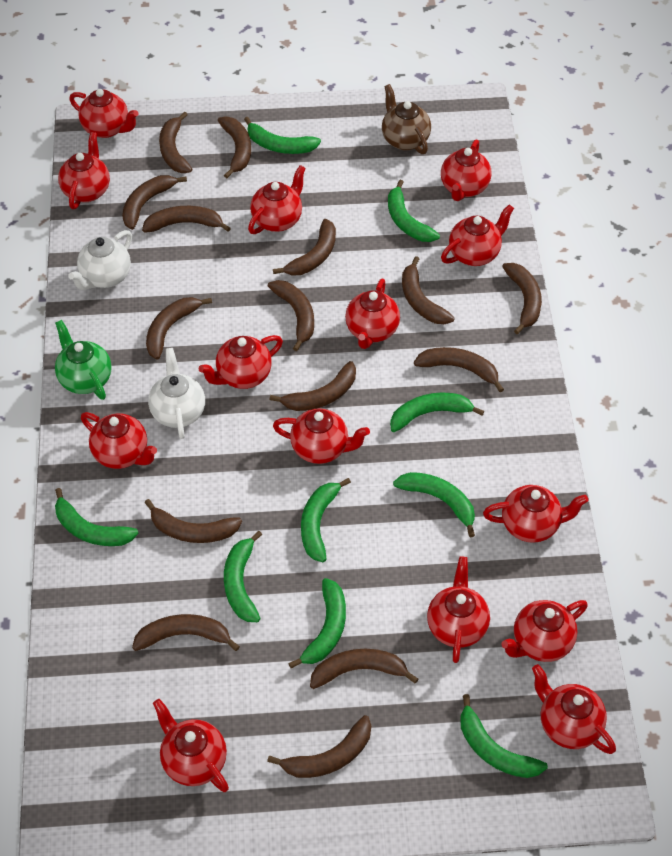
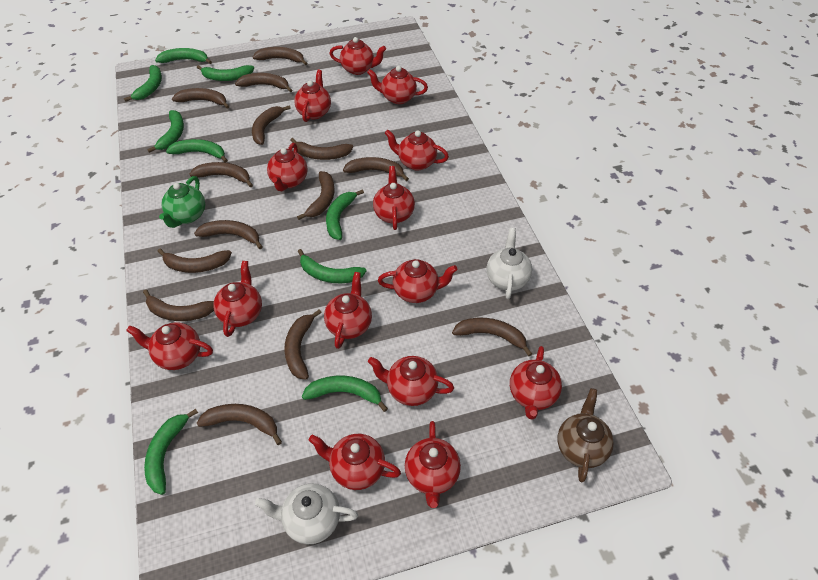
brown banana: 15 -> 14

